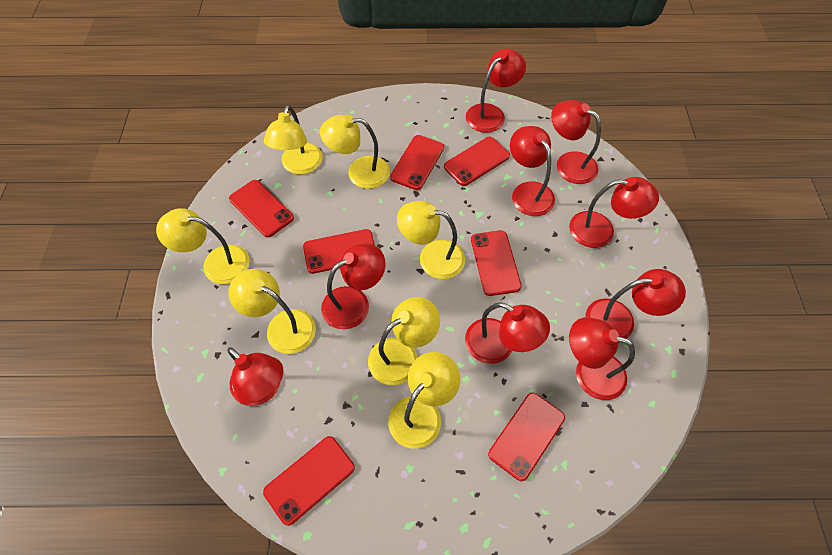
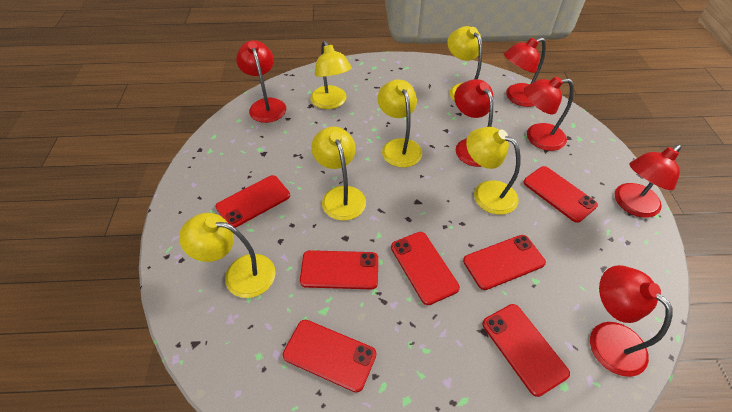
red lamp: 9 -> 6
yellow lamp: 7 -> 6

